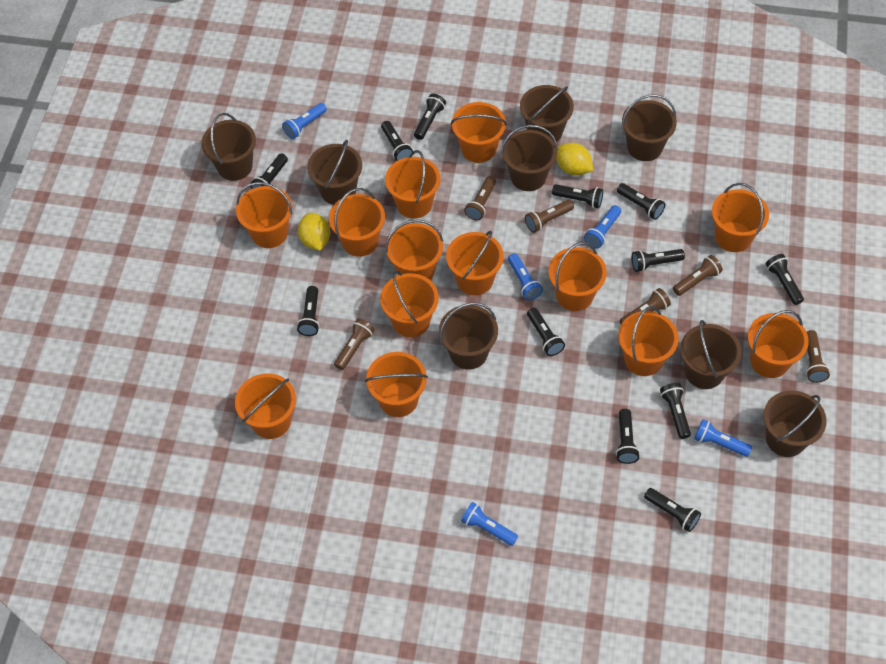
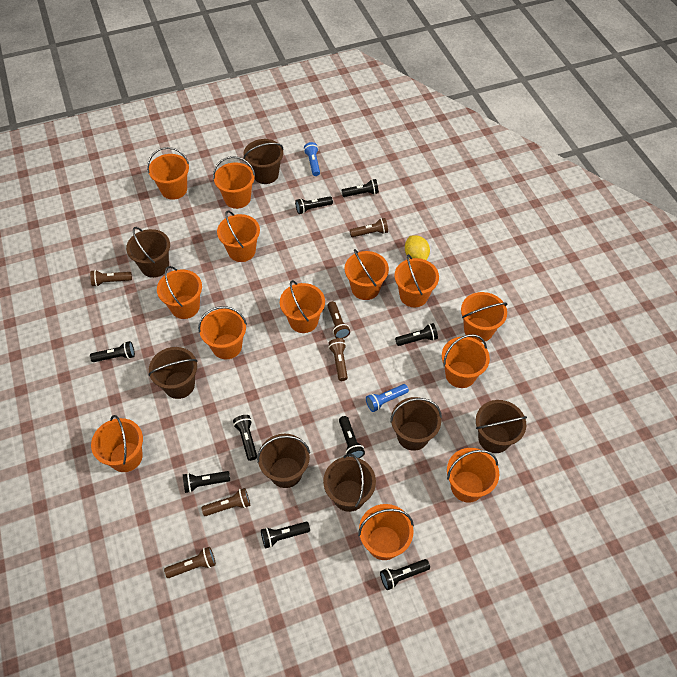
black flashlight: 12 -> 9
blue flashlight: 5 -> 2
brown bucket: 8 -> 7
yellow lemon: 2 -> 1

